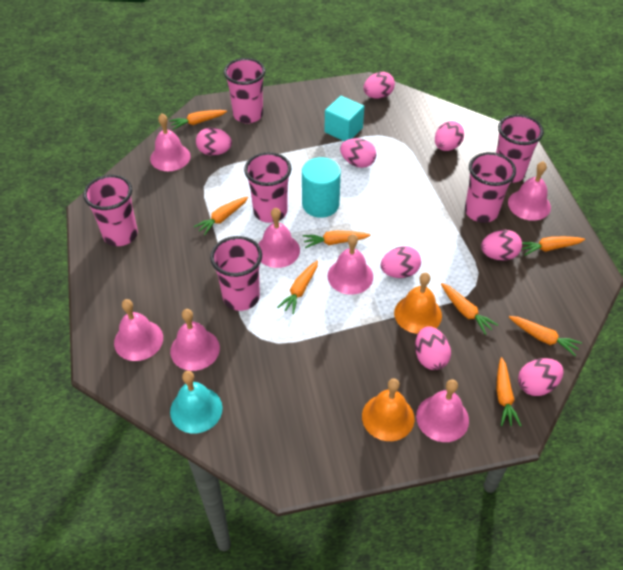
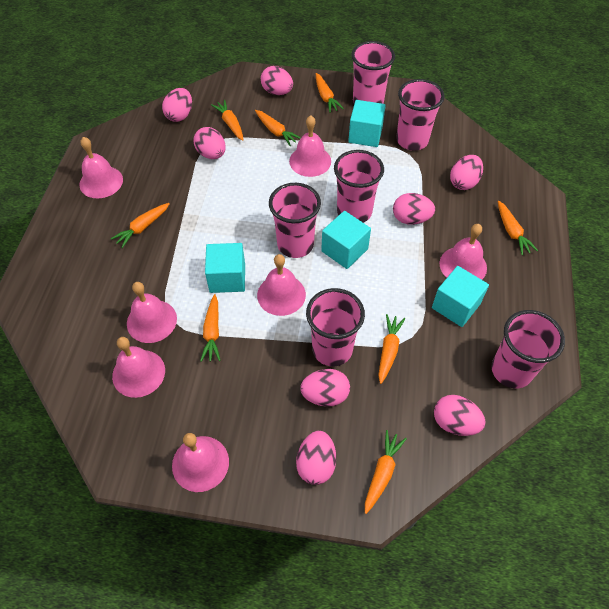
orange bell: 2 -> 0
turquoise bell: 1 -> 0
turquoise cube: 1 -> 4
turquoise cylinder: 1 -> 0

